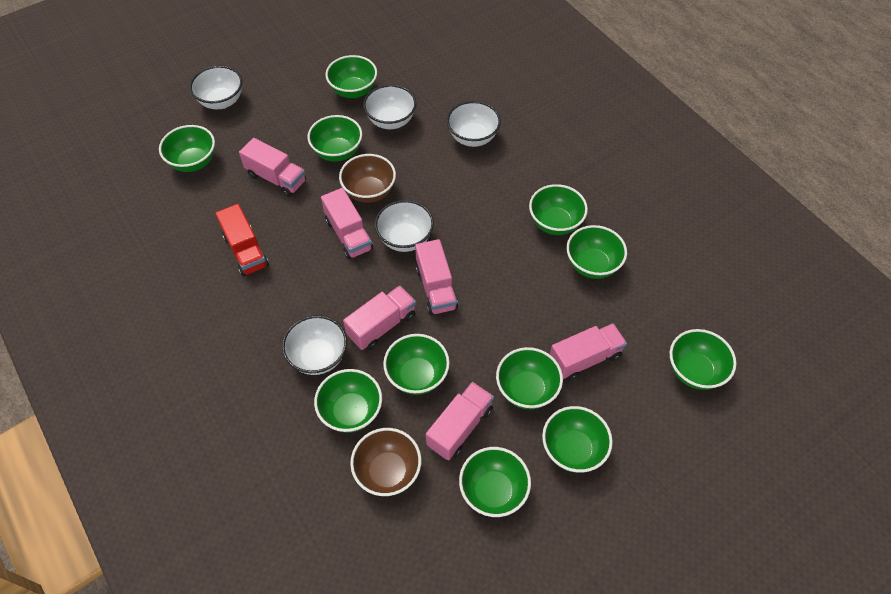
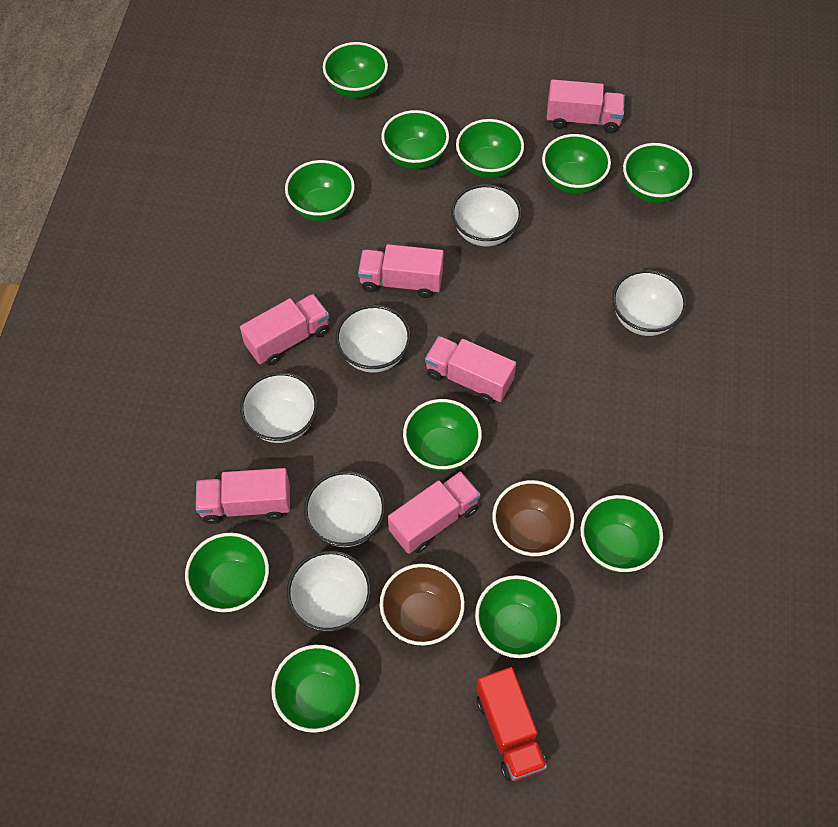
white bowl: 5 -> 6

